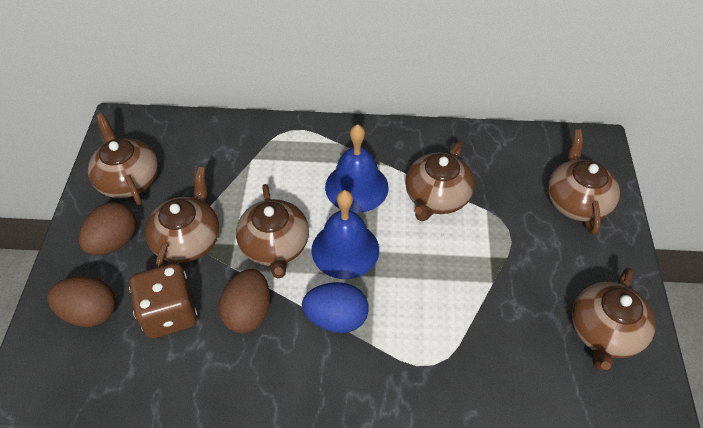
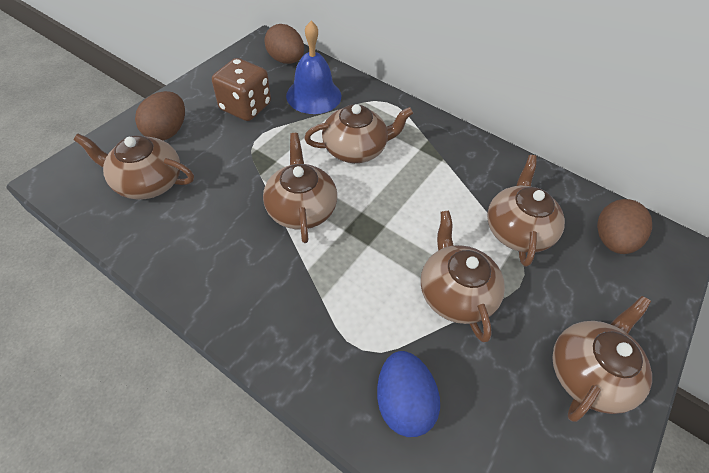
blue bell: 2 -> 1

